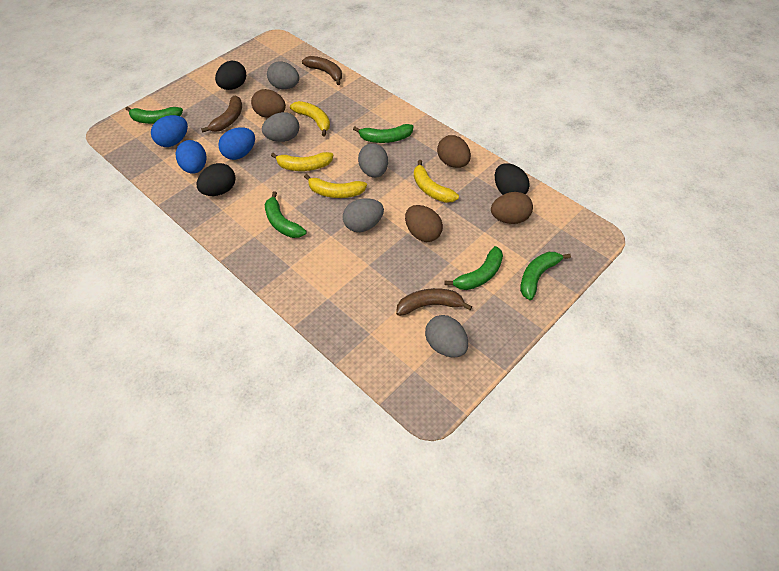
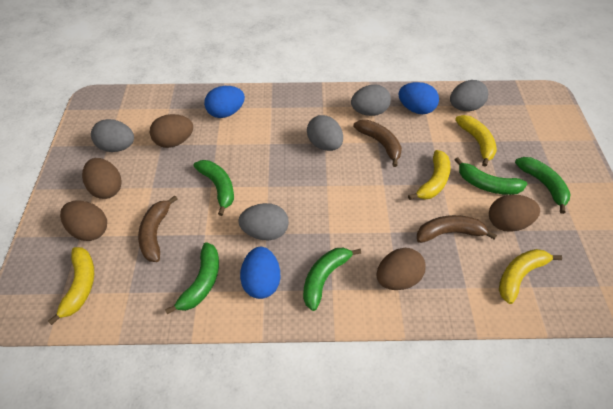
black egg: 3 -> 0
brown egg: 4 -> 5

